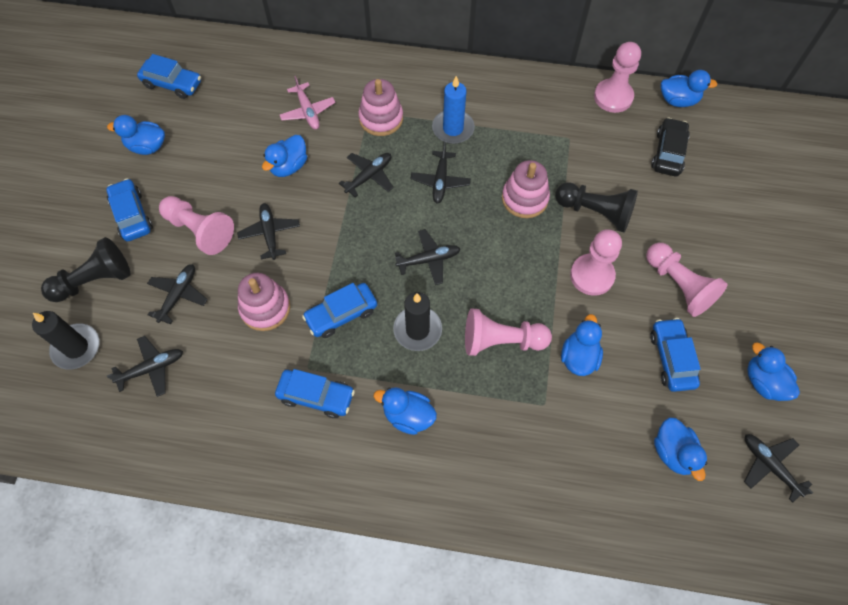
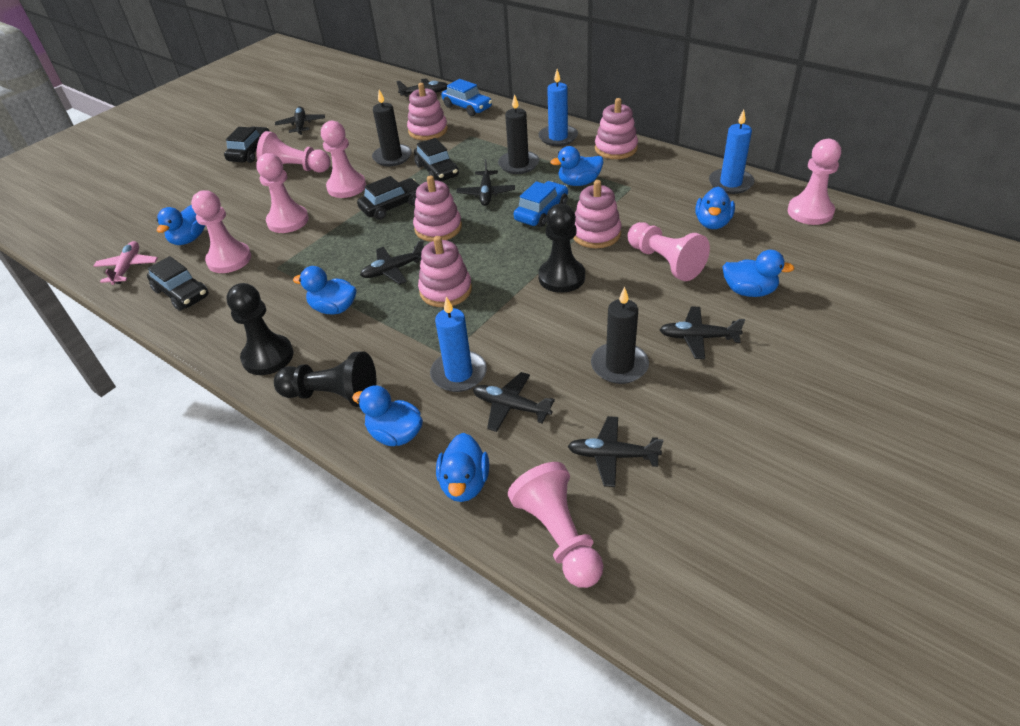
black candle: 2 -> 3
black car: 1 -> 4
black pawn: 2 -> 3
blue candle: 1 -> 3
blue car: 5 -> 2
pink pawn: 5 -> 7
pink stacking toy: 3 -> 5

